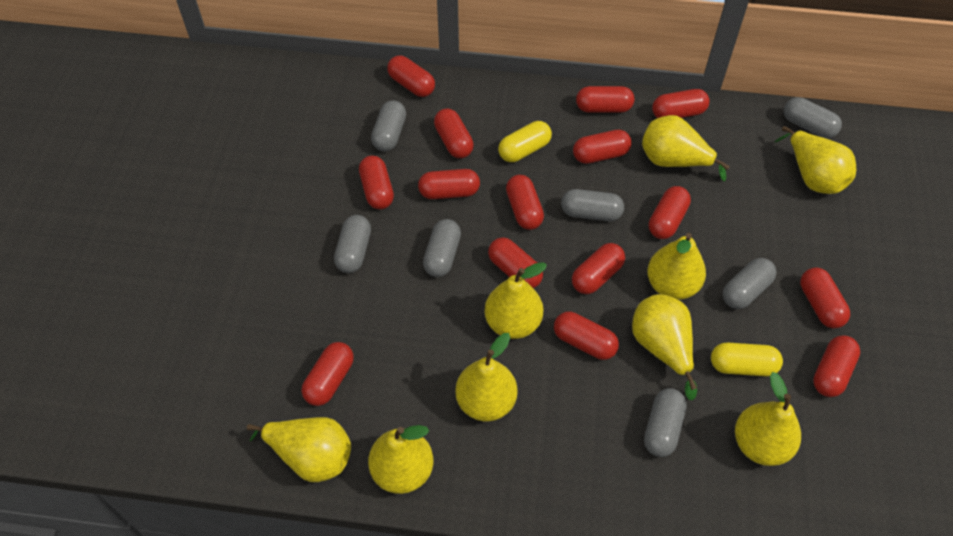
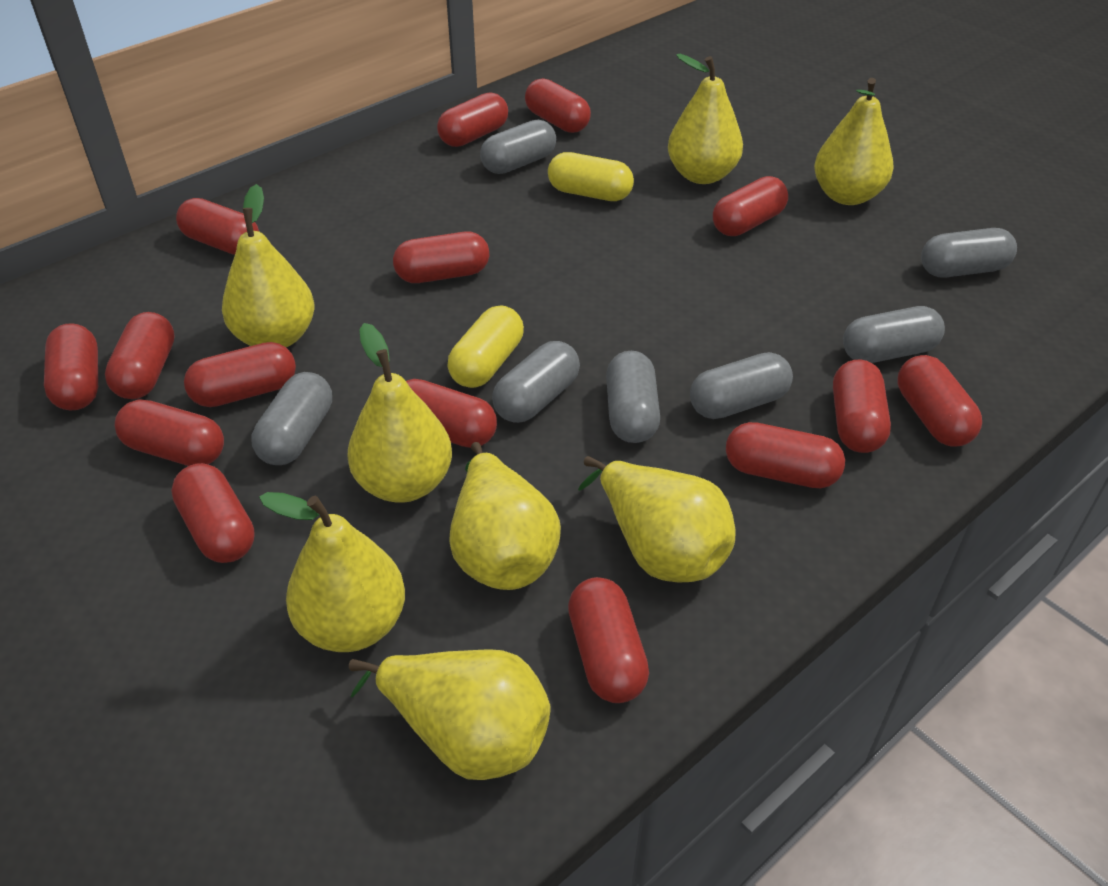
yellow pear: 9 -> 8

